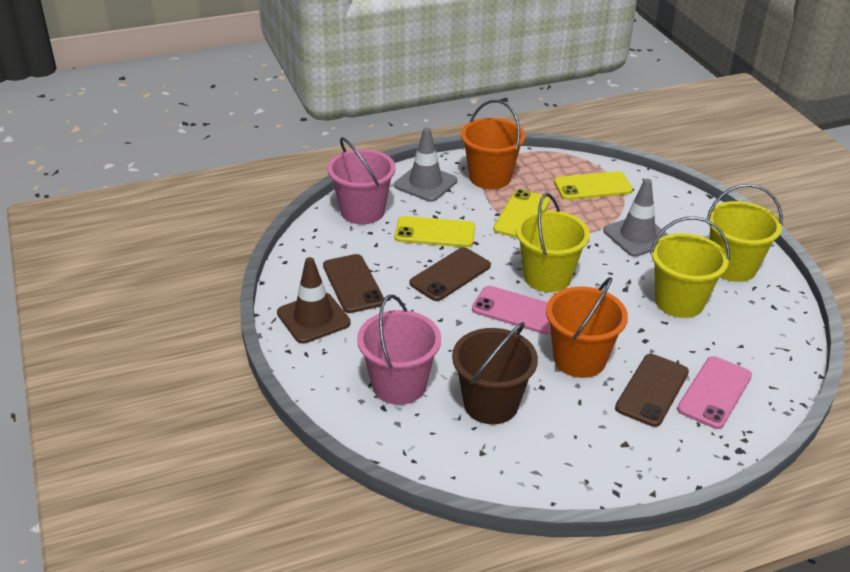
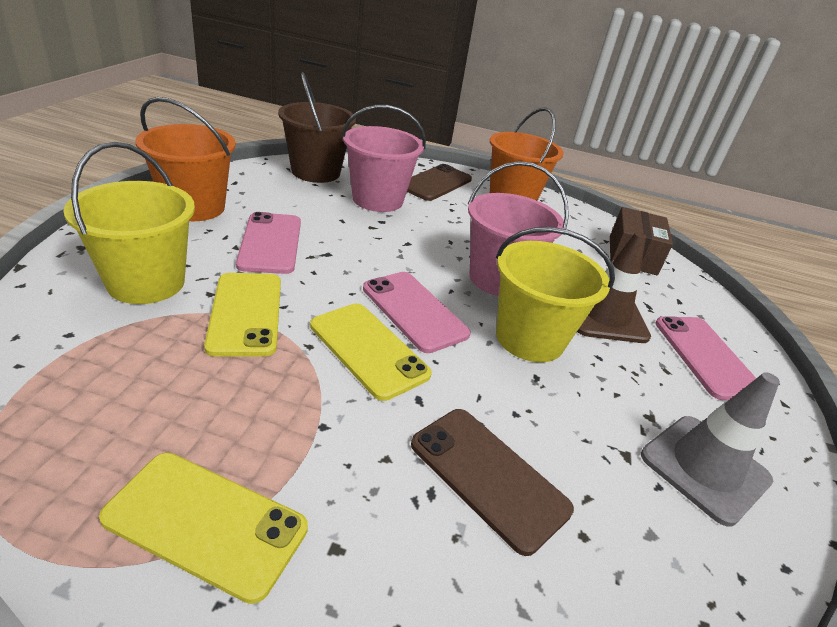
brown box: 0 -> 1
brown phone: 3 -> 2
grey traffic cone: 2 -> 1
pink phone: 2 -> 3
yellow bucket: 3 -> 2

